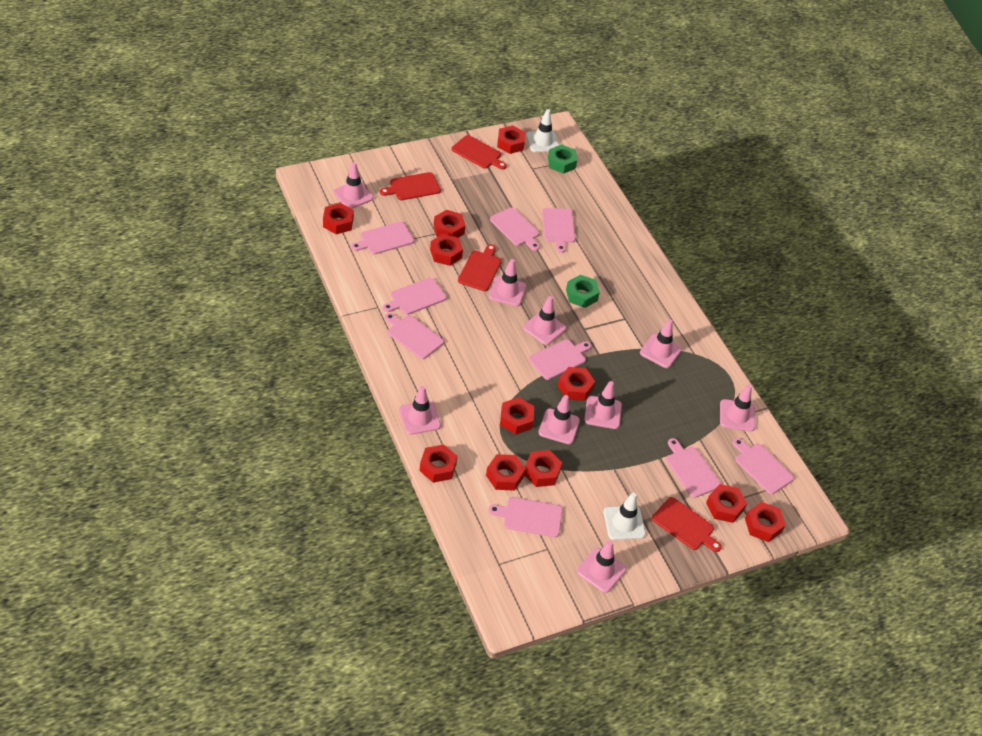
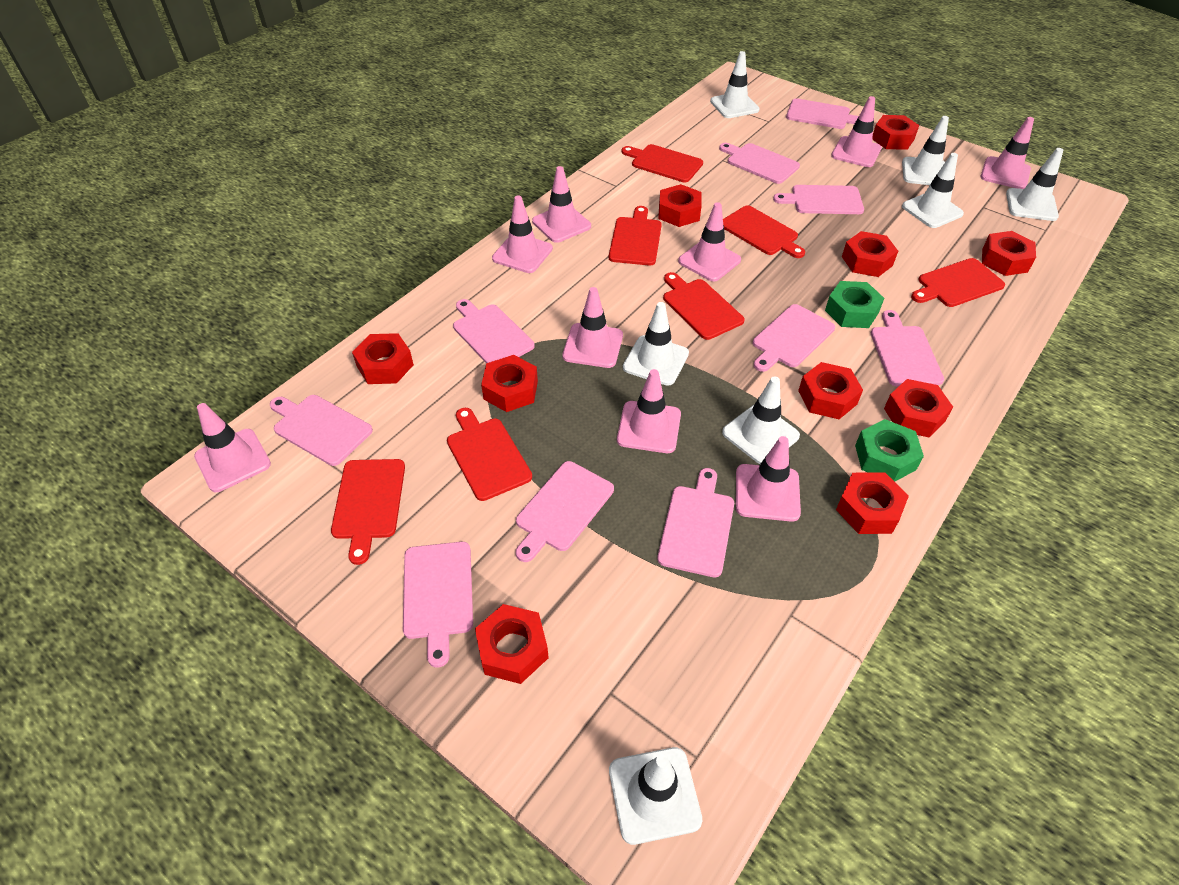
pink cutting board: 9 -> 10
red cutting board: 4 -> 7
red nut: 11 -> 10
white traffic cone: 2 -> 7

